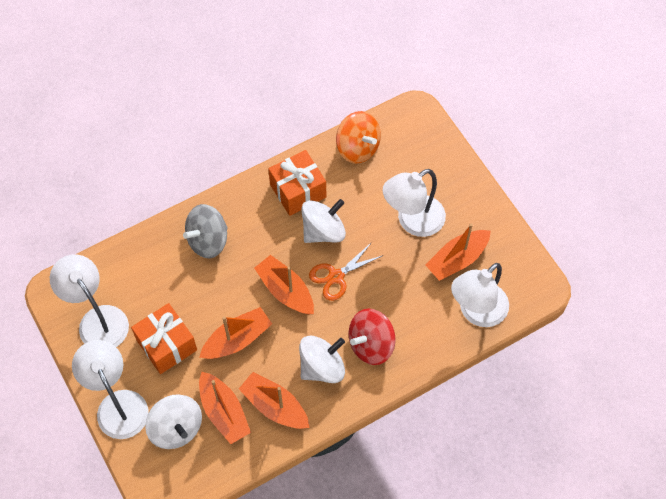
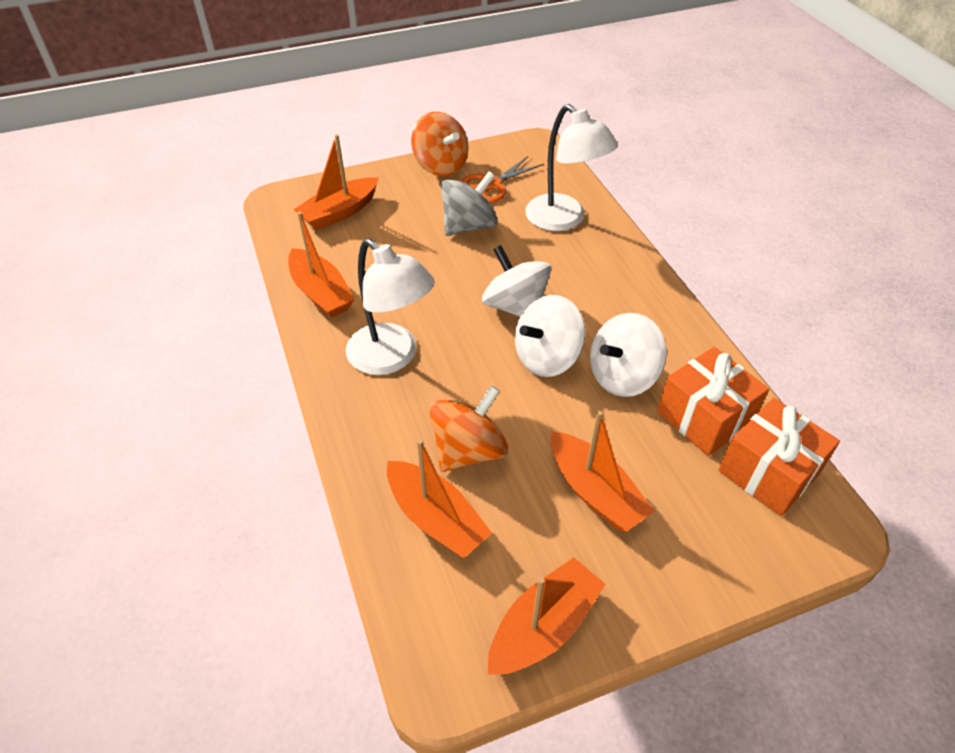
orange spinning top: 1 -> 2
red spinning top: 1 -> 0
white lamp: 4 -> 2

